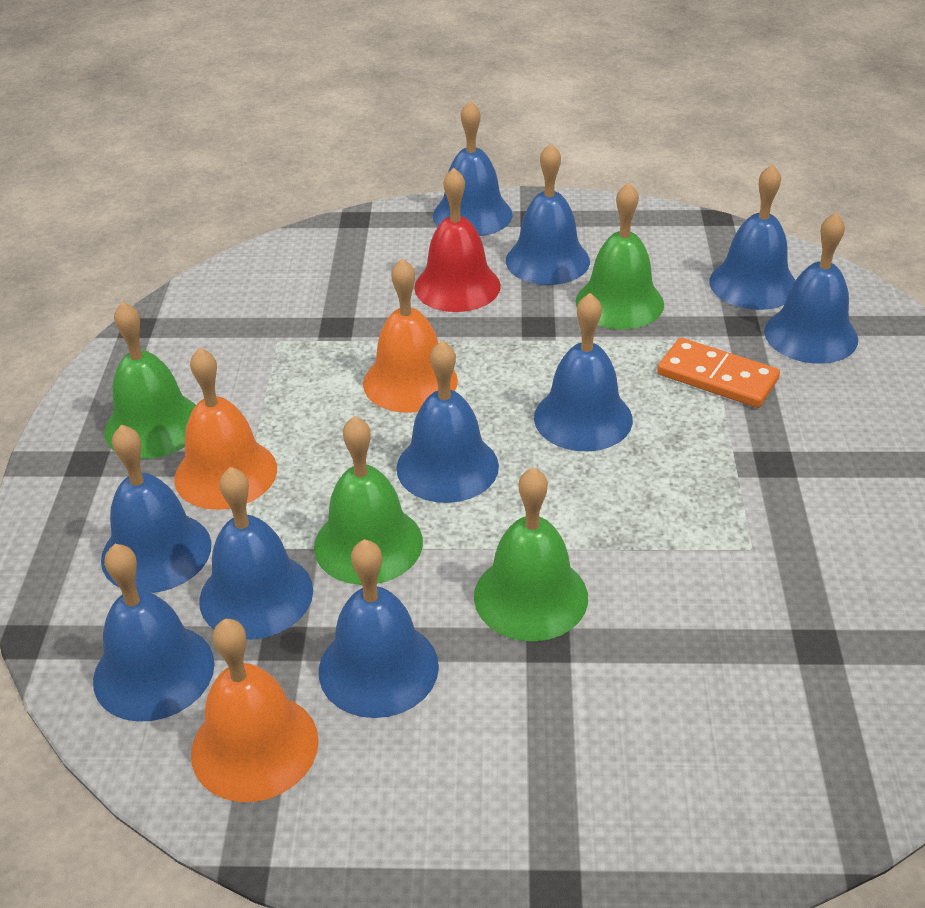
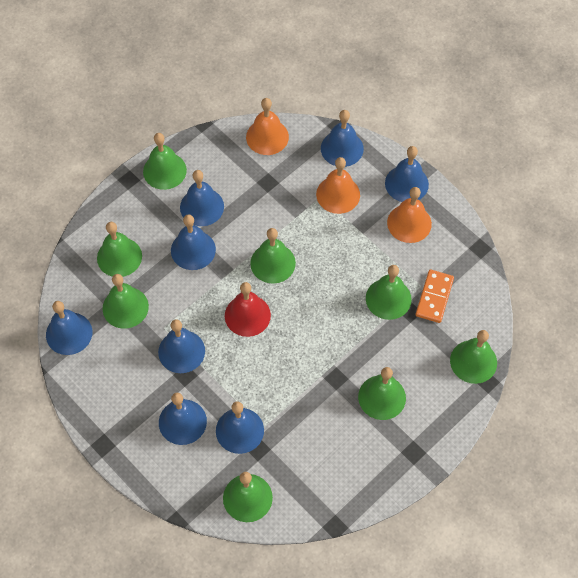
blue bell: 10 -> 8
green bell: 4 -> 8

